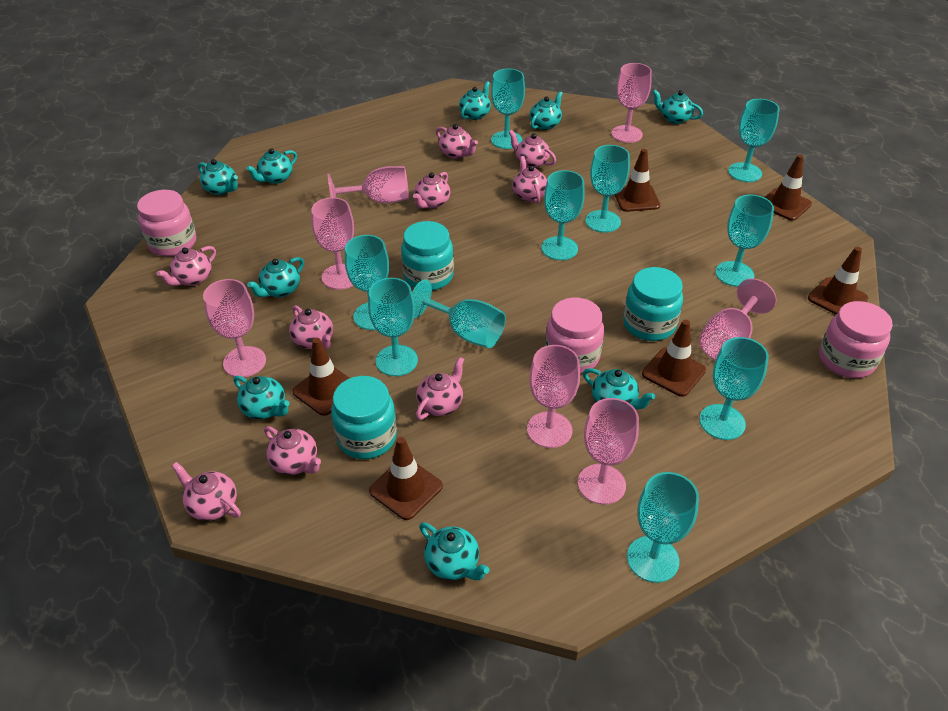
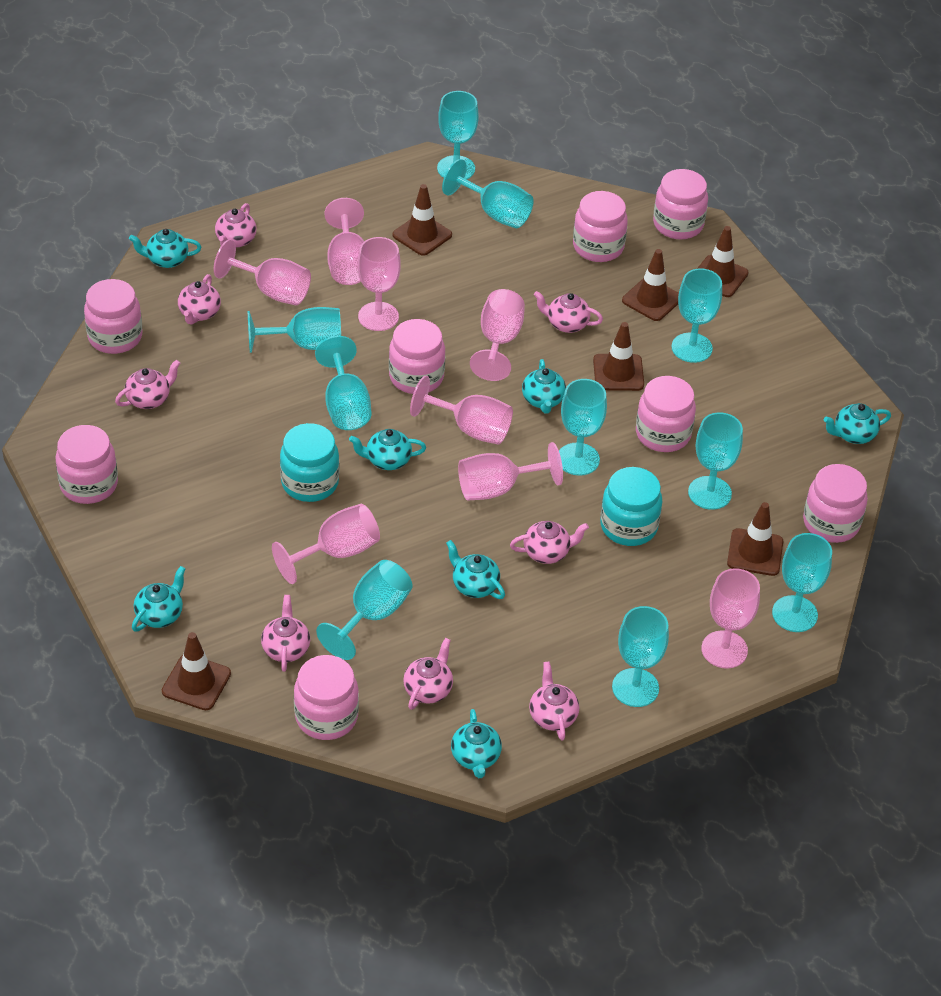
pink goblet: 7 -> 8
pink jar: 3 -> 8
pink teapot: 9 -> 8
turquoise jar: 3 -> 2
turquoise teapot: 9 -> 7

